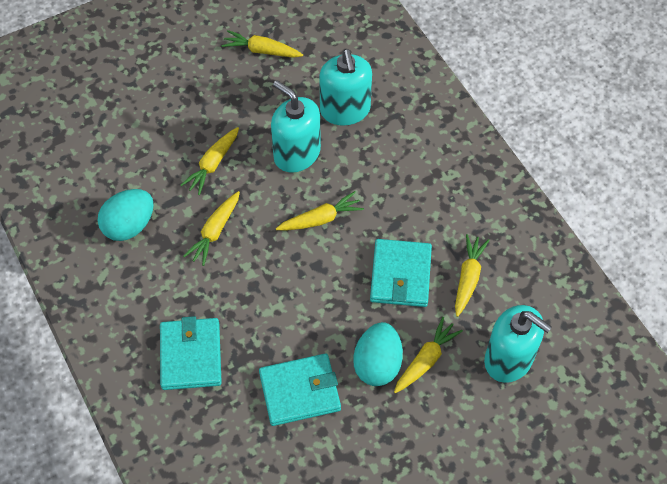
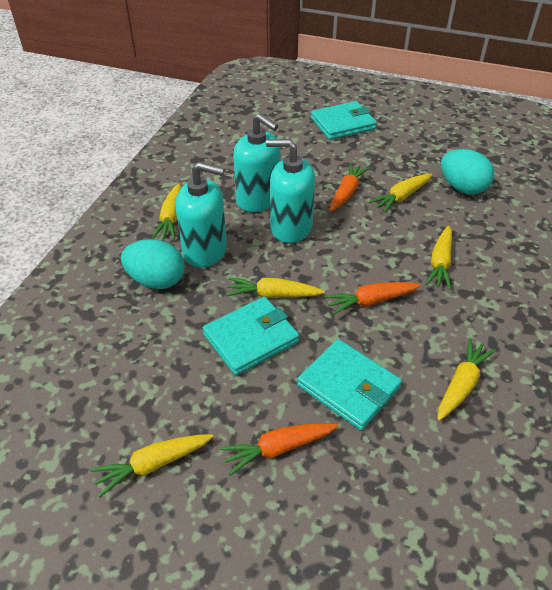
orange carrot: 0 -> 3

